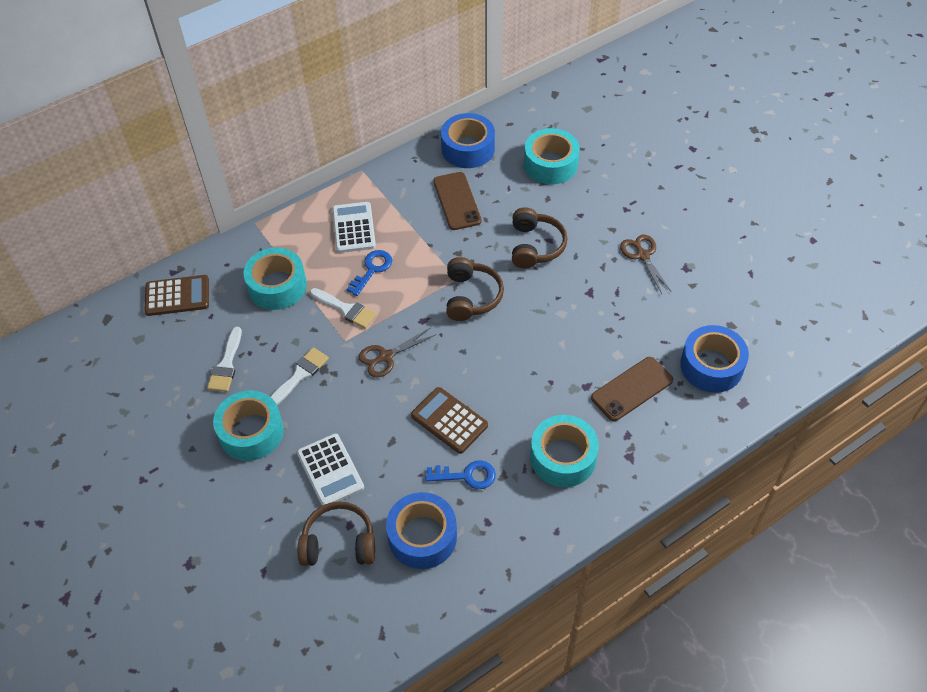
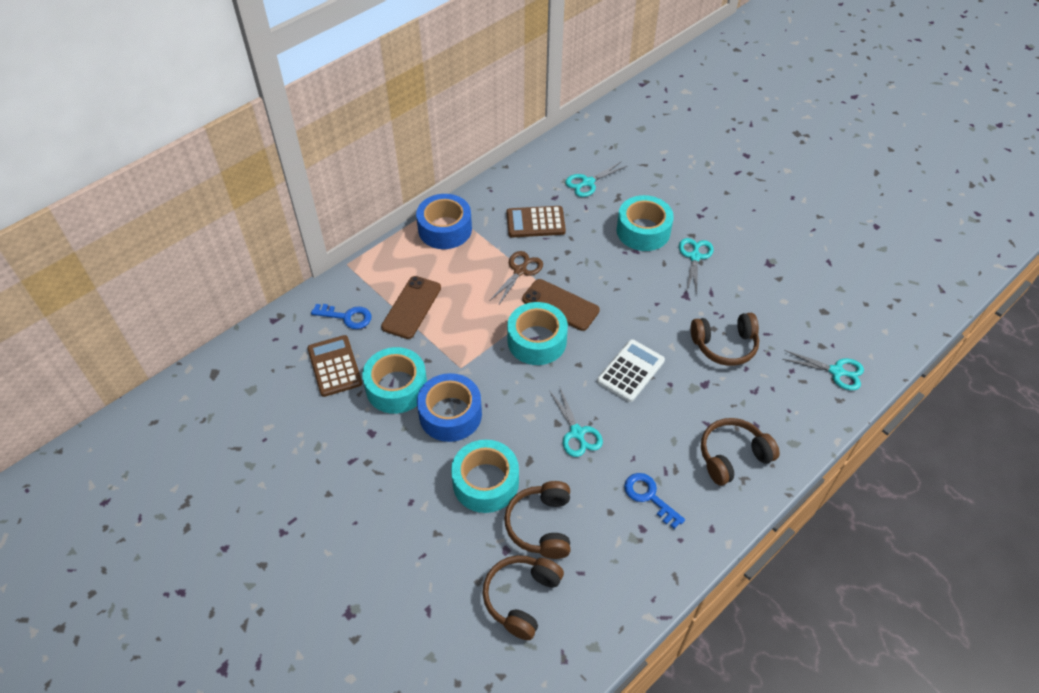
blue tape: 3 -> 2
brown headphones: 3 -> 4
brown scissors: 2 -> 1
turquoise scissors: 0 -> 4
white brush: 3 -> 0
white calculator: 2 -> 1

